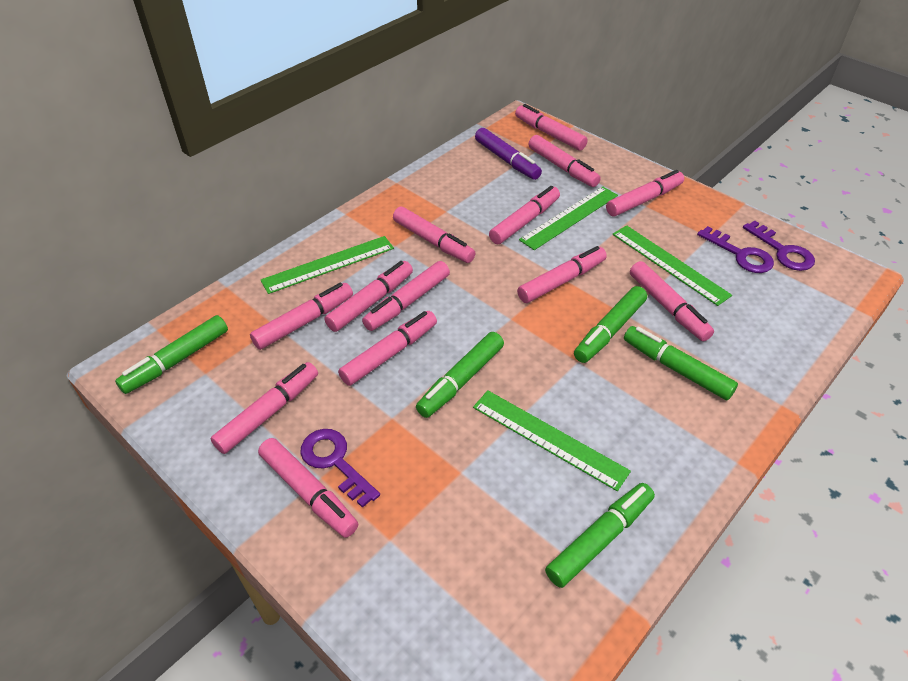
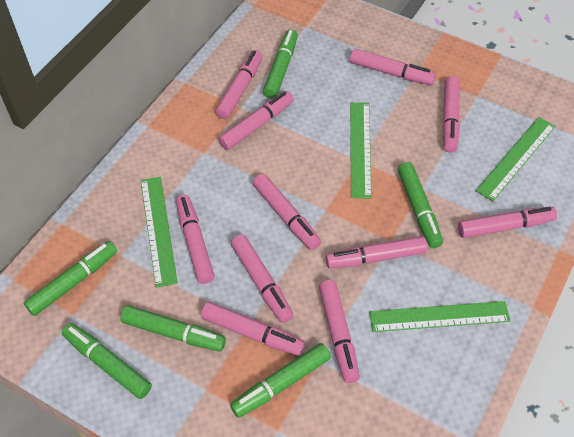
green marker: 5 -> 6
pink marker: 13 -> 11
purple key: 3 -> 0
purple marker: 1 -> 0

